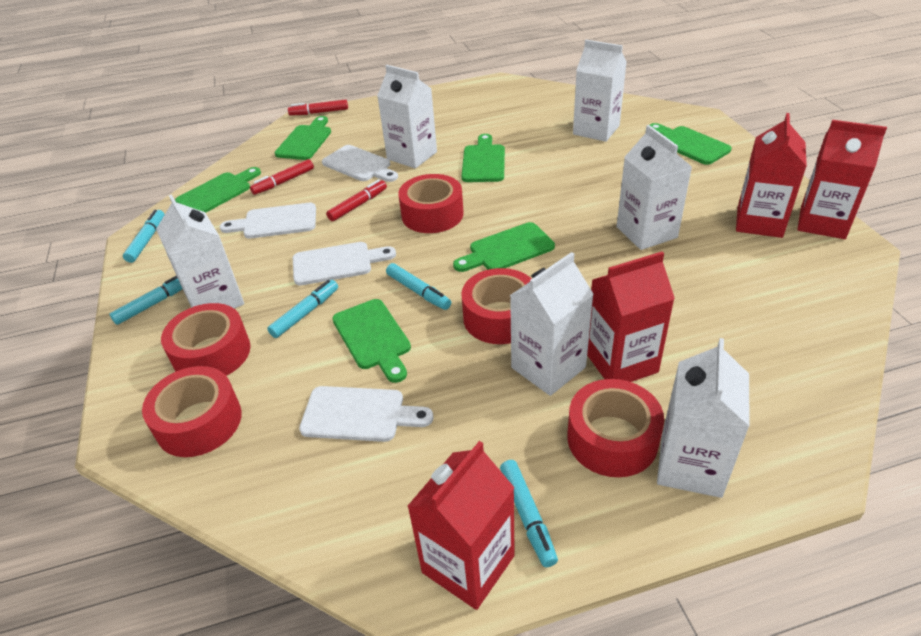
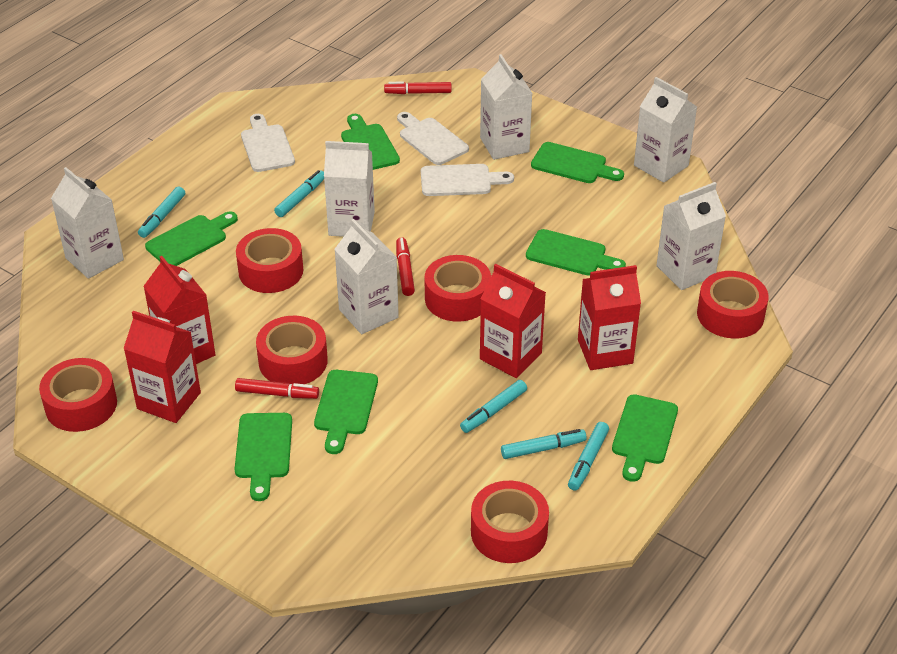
green cutting board: 6 -> 7
red tape: 5 -> 6
white cutting board: 4 -> 3

